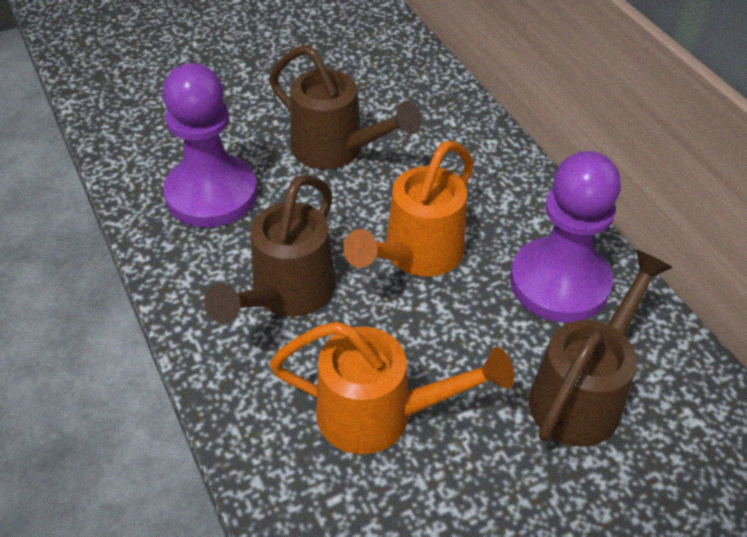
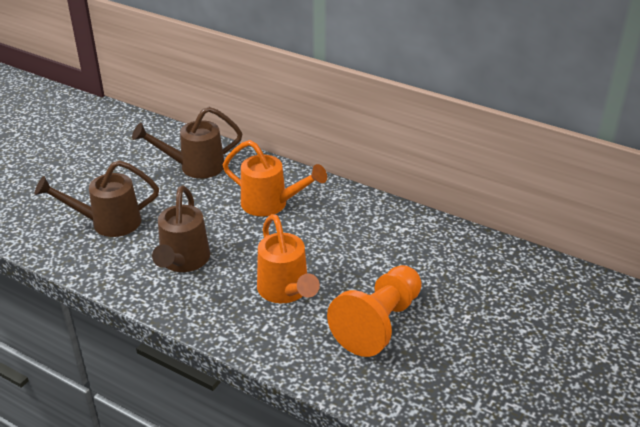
orange pawn: 0 -> 1
purple pawn: 2 -> 0

